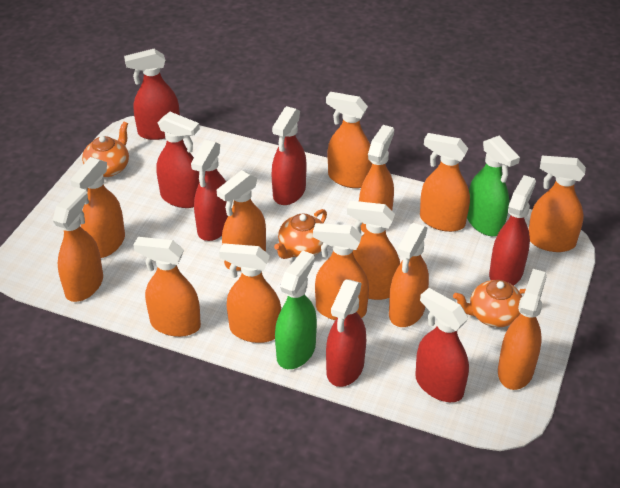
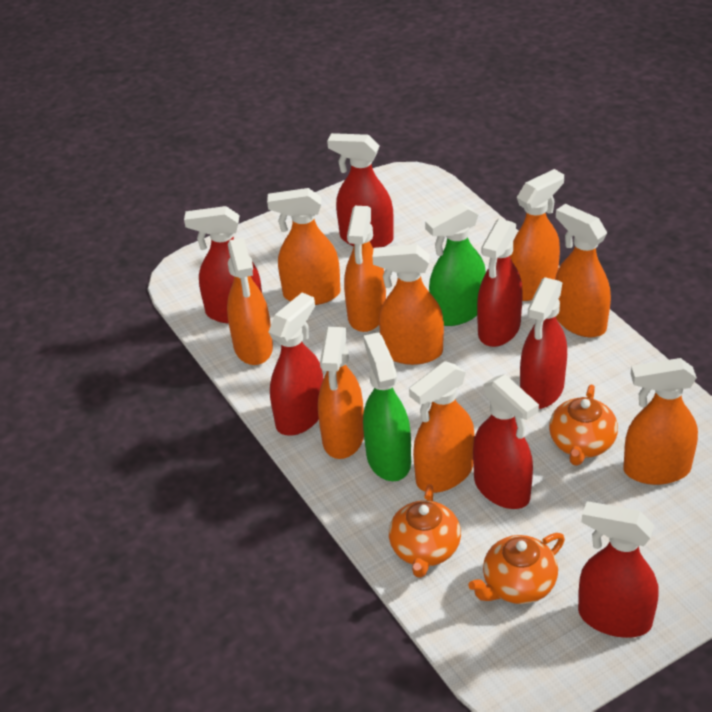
orange spray bottle: 13 -> 9

